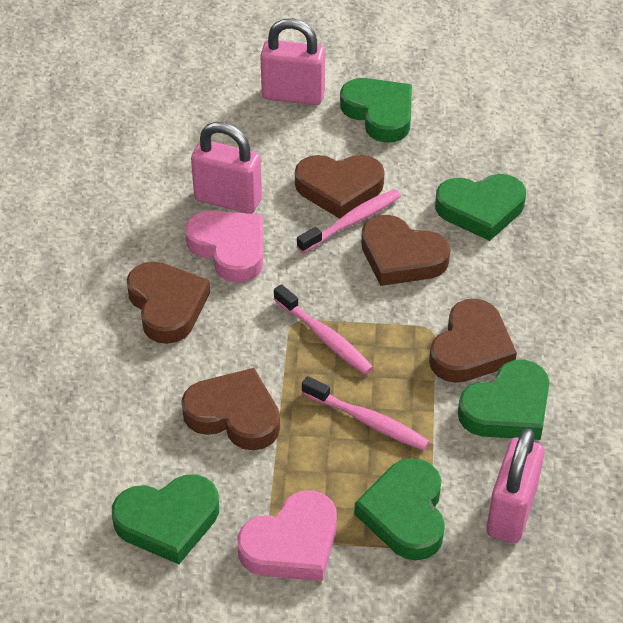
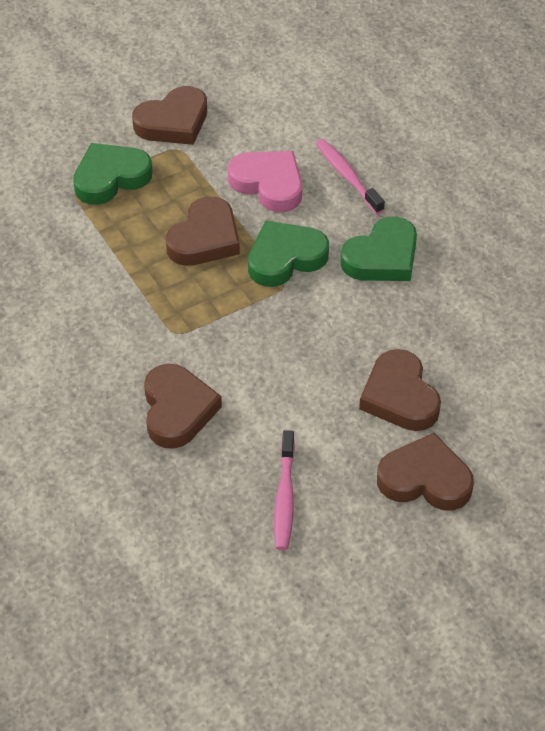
green heart: 5 -> 3
pink heart: 2 -> 1
pink padlock: 3 -> 0
pink toothbrush: 3 -> 2

